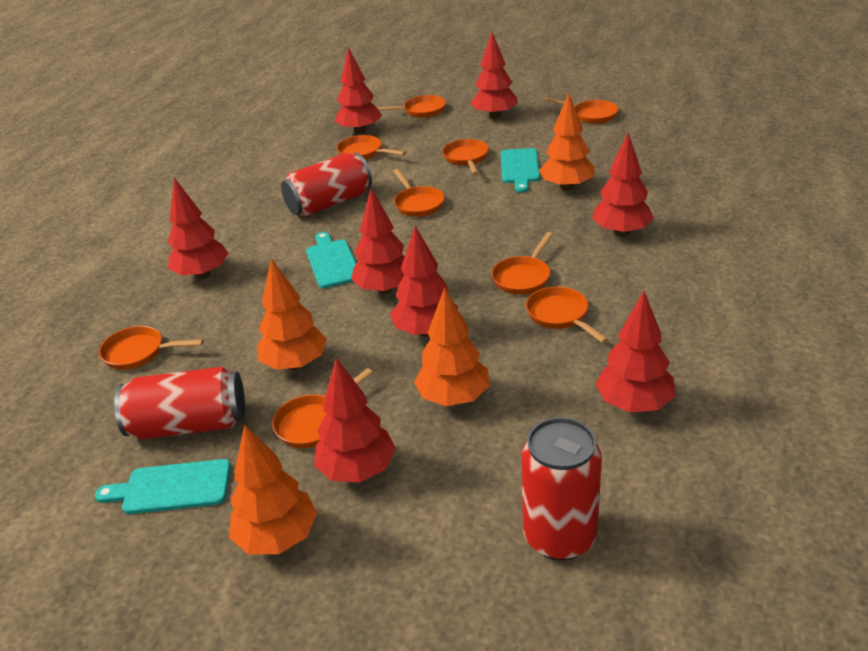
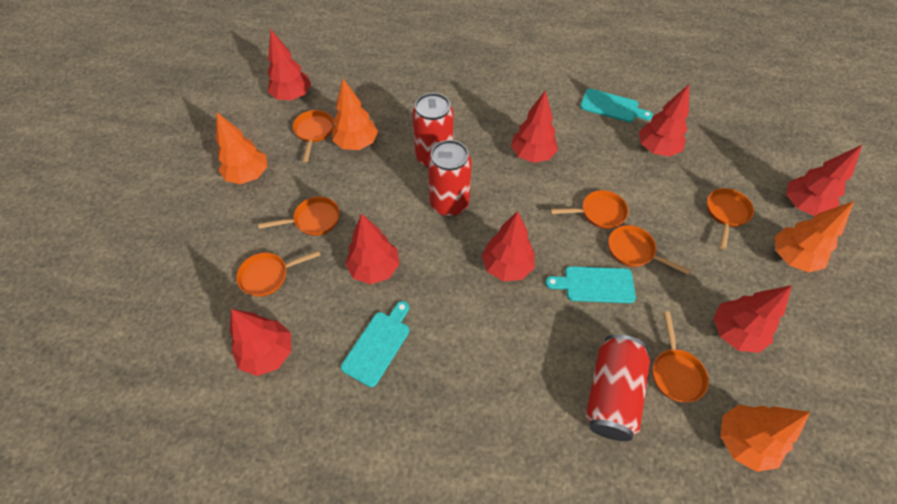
orange pan: 9 -> 7

